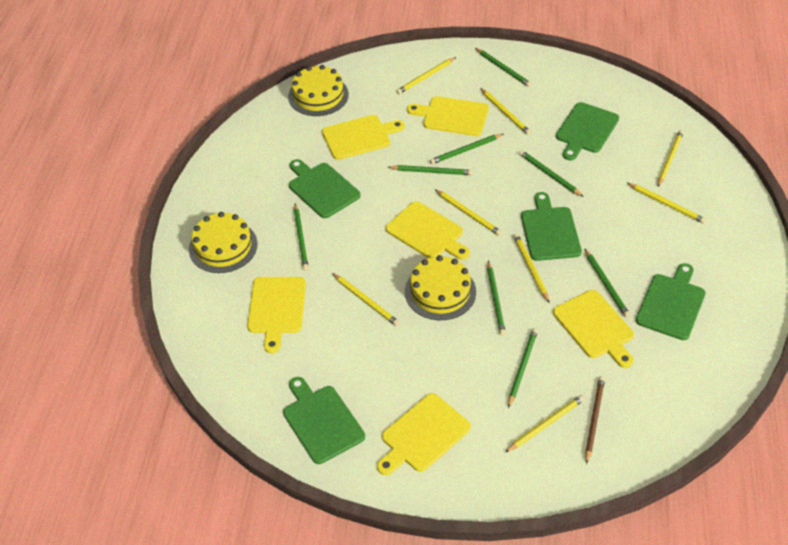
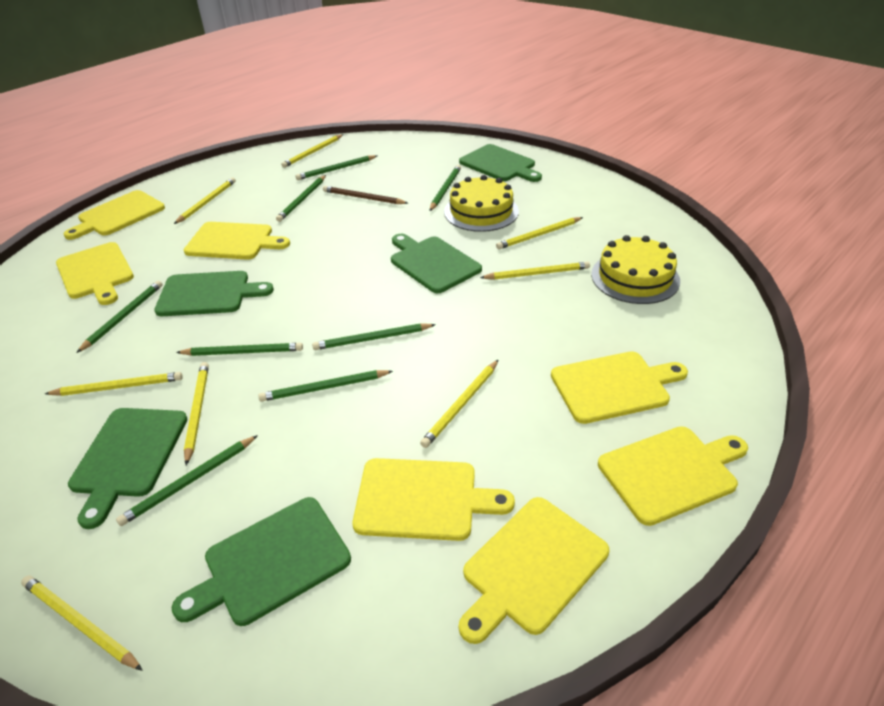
yellow cake: 3 -> 2
yellow cutting board: 6 -> 7

